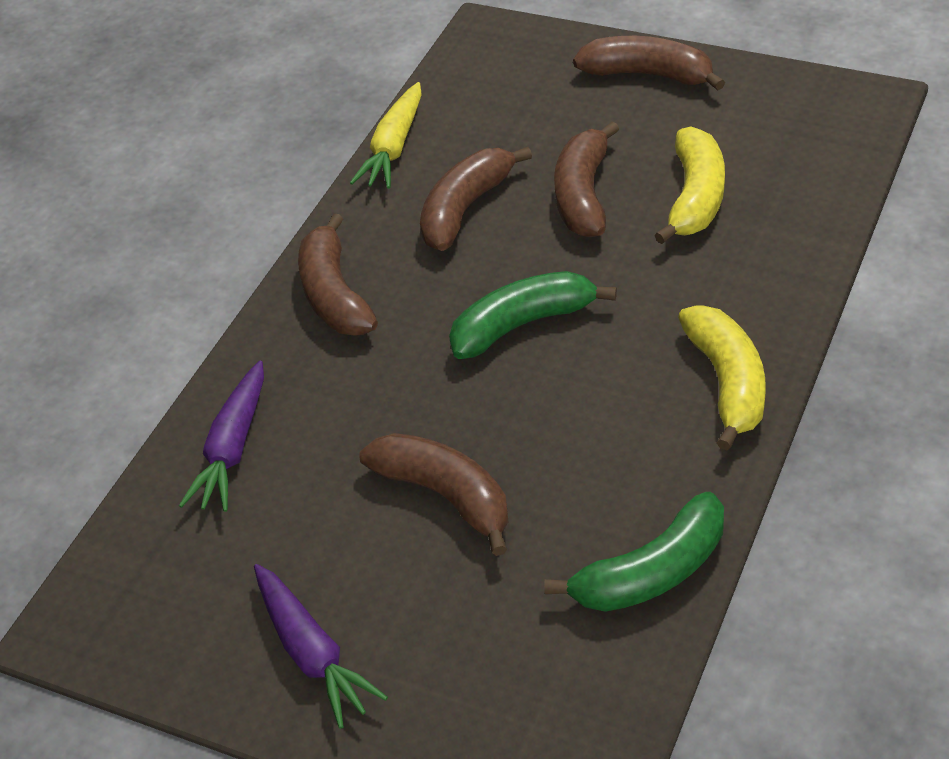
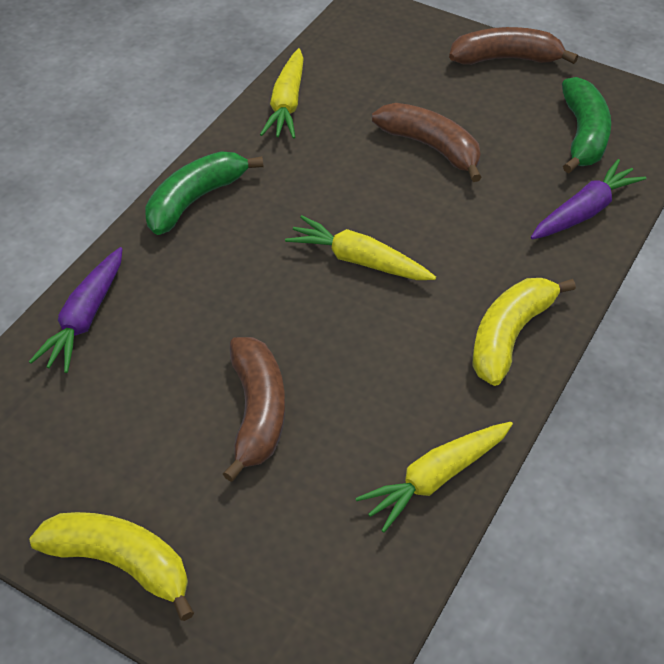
brown banana: 5 -> 3
yellow carrot: 1 -> 3

